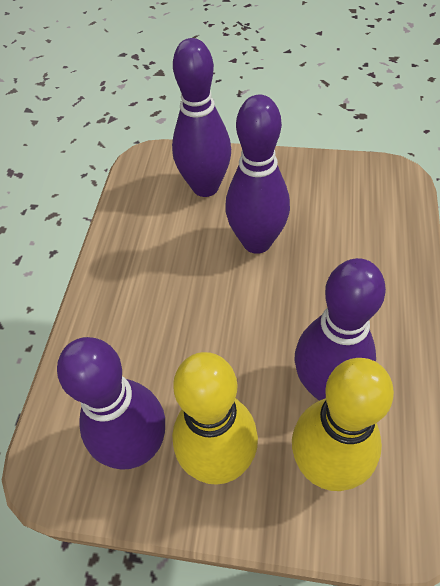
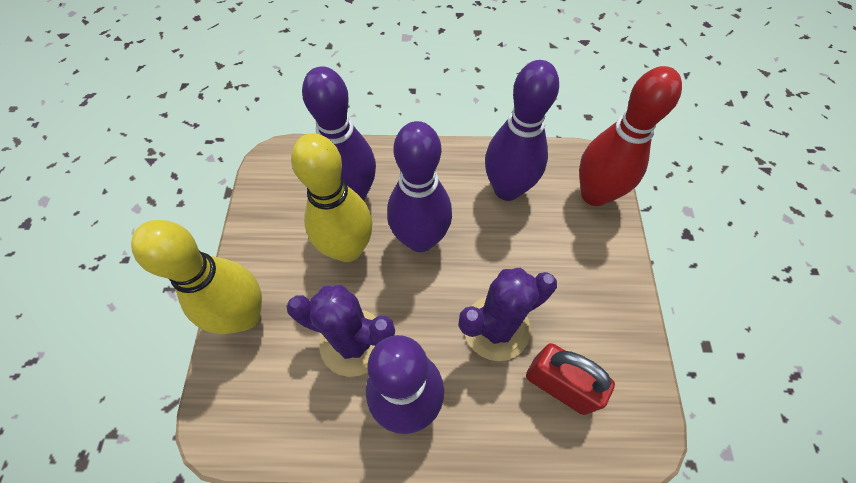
purple cactus: 0 -> 2
red bowling pin: 0 -> 1
red padlock: 0 -> 1

